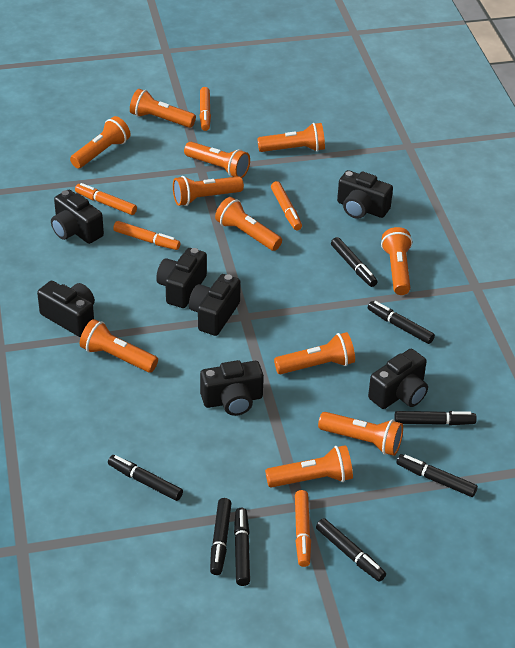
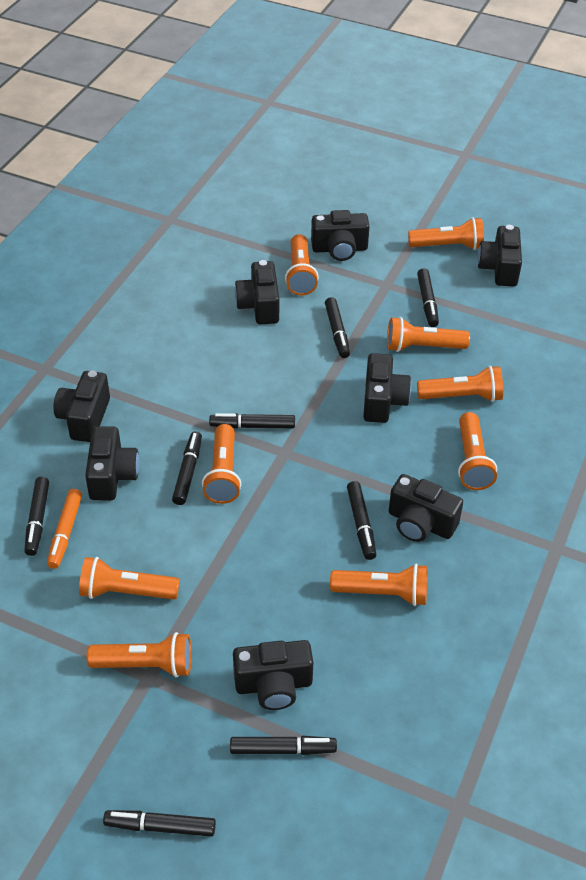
black camera: 7 -> 8
orange flashlight: 11 -> 9
orange marker: 5 -> 1

